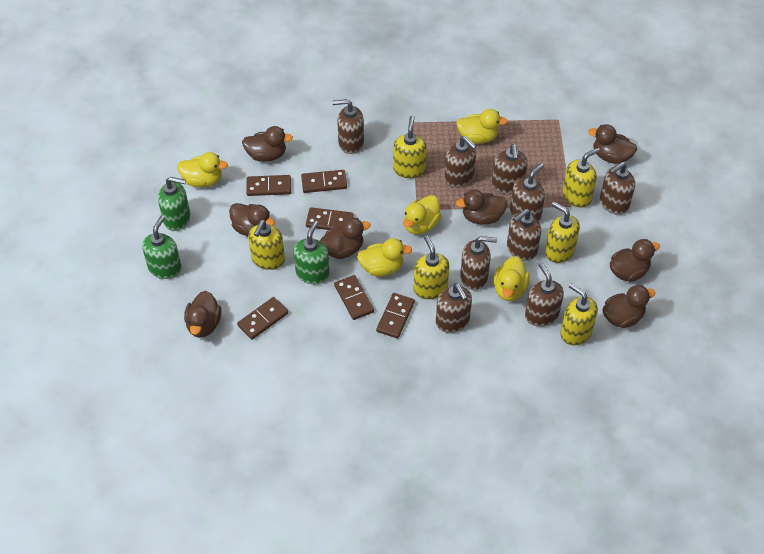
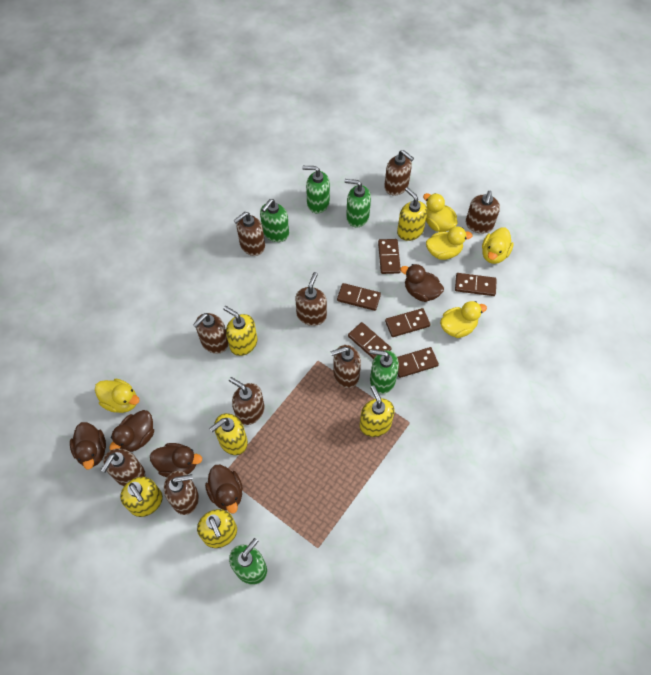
brown duck: 8 -> 5
green soap dispenser: 3 -> 5

